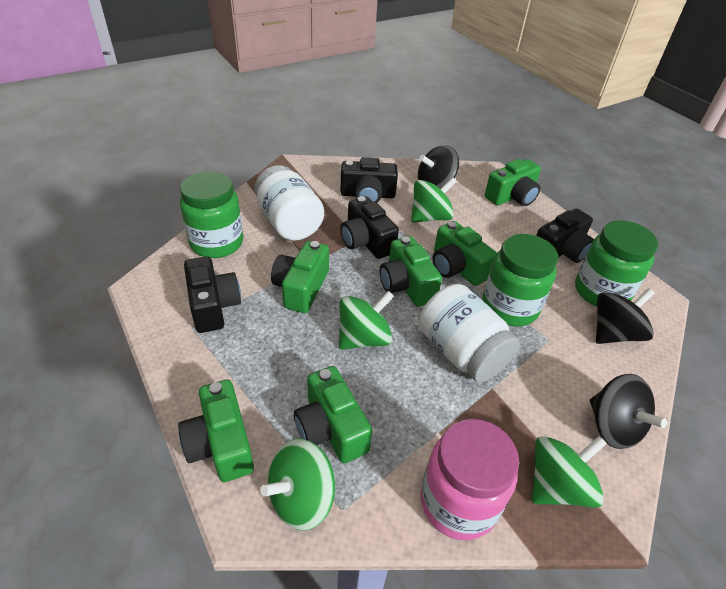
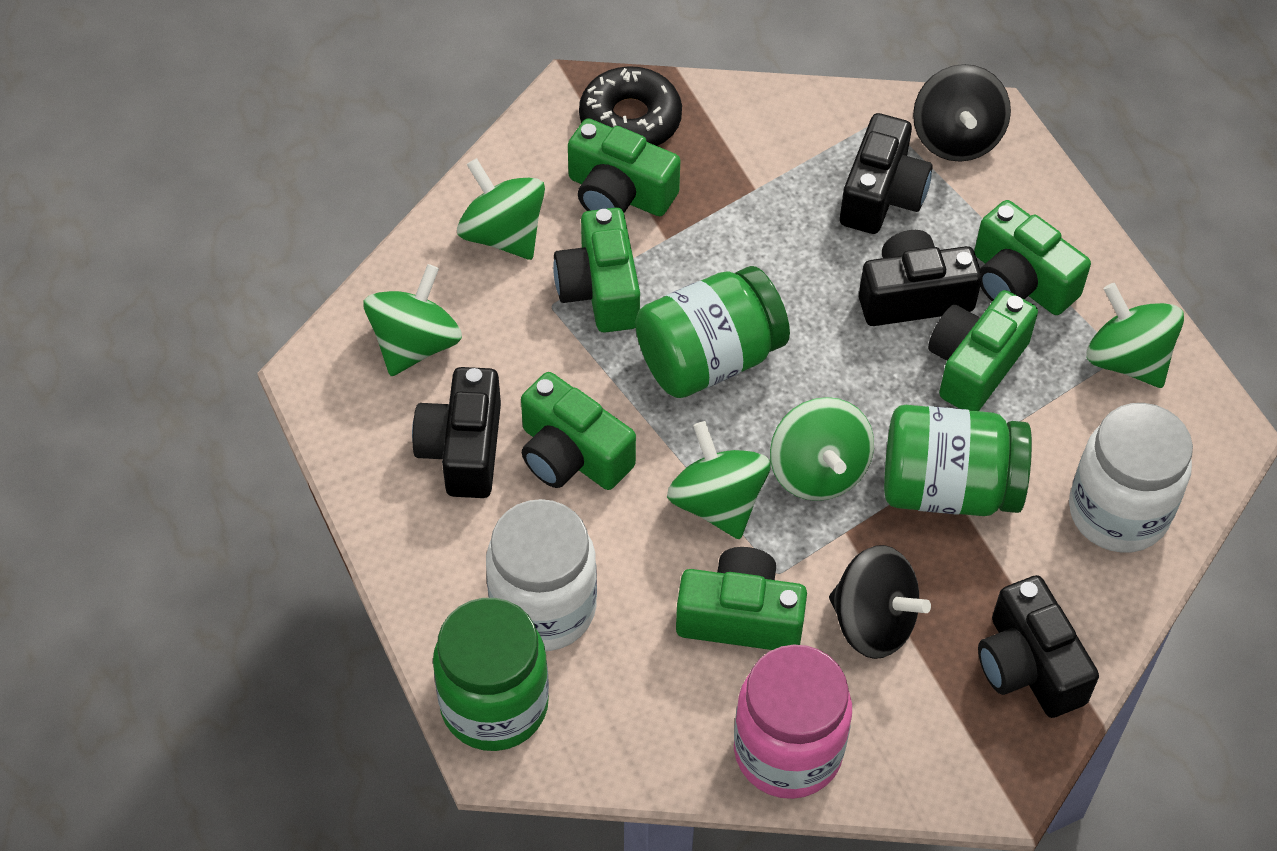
black donut: 0 -> 1
black spinning top: 3 -> 2
green spinning top: 4 -> 5

